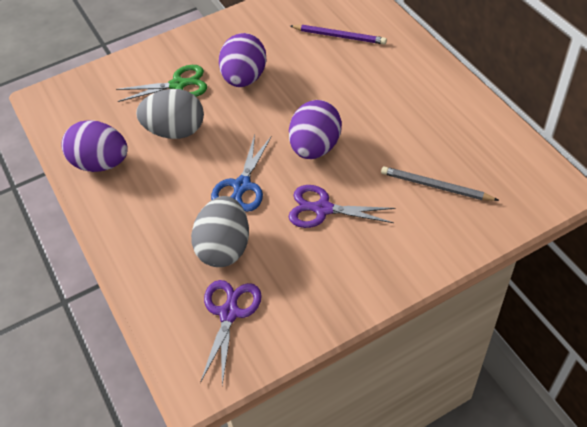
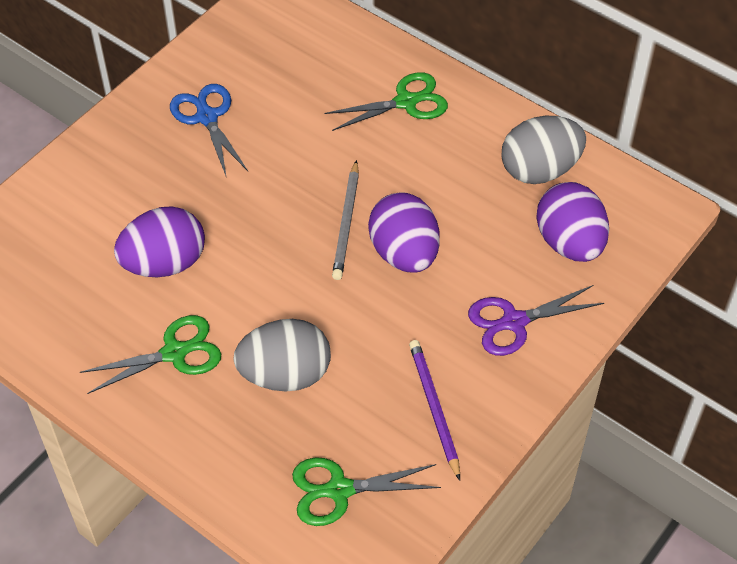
green scissors: 1 -> 3
purple scissors: 2 -> 1

